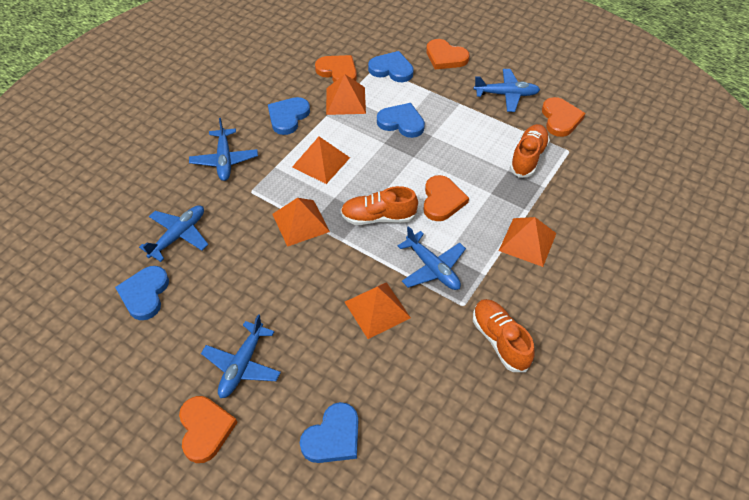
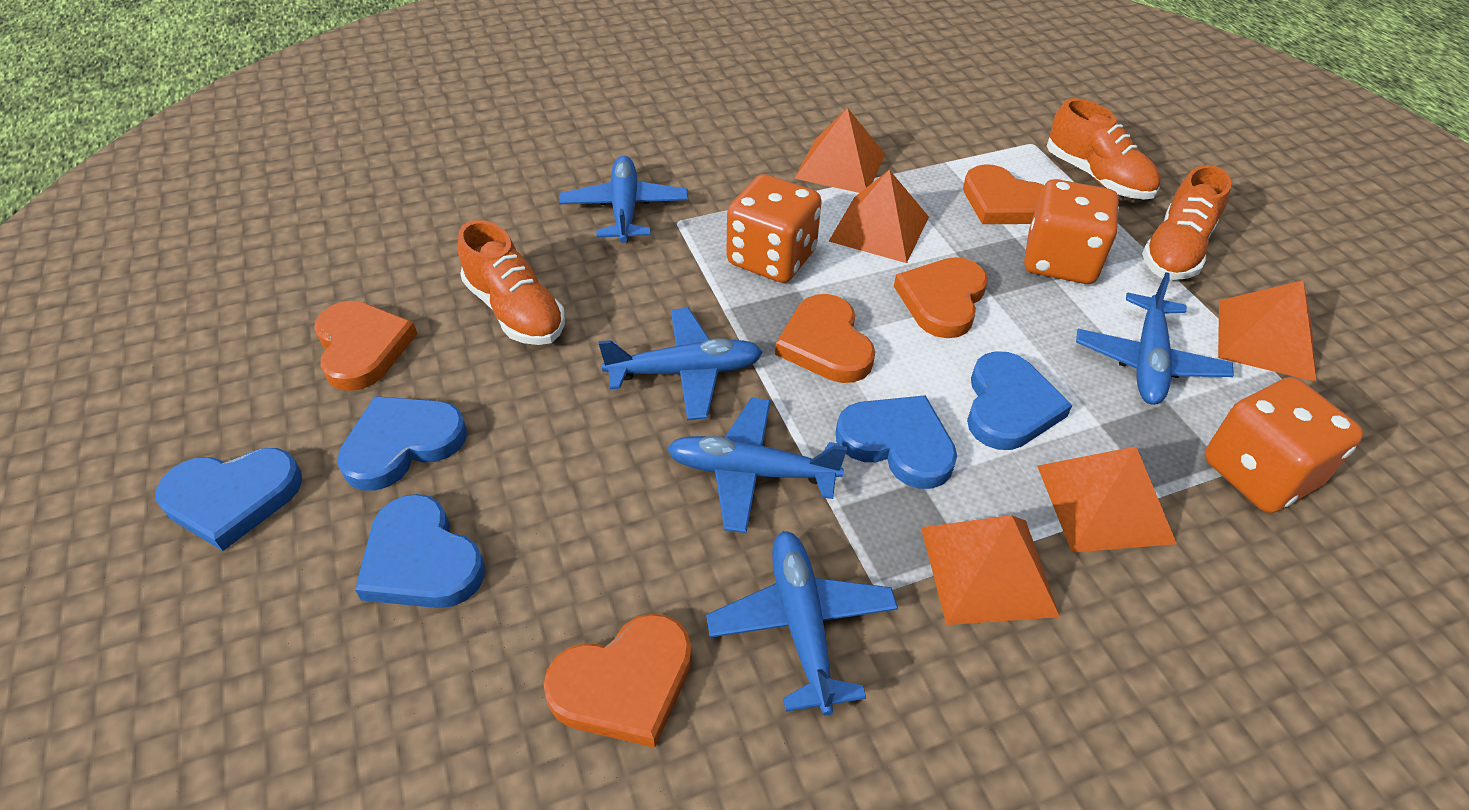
orange dice: 0 -> 3

